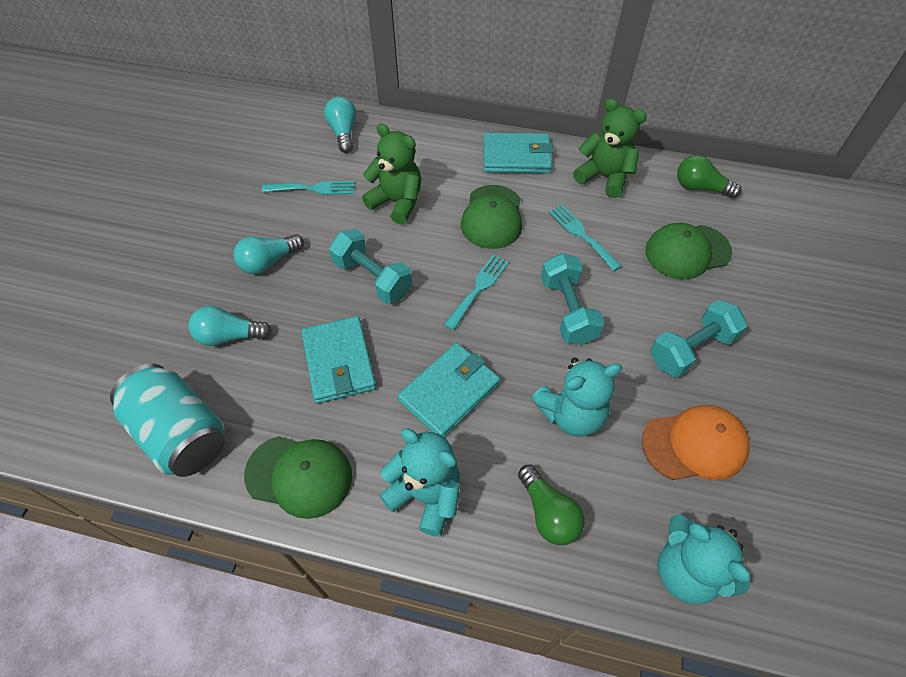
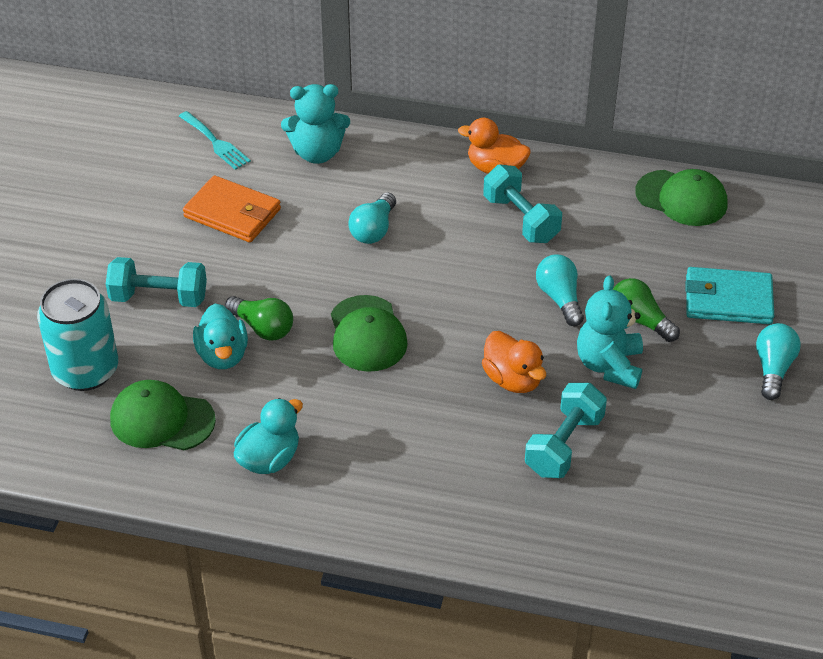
green teddy bear: 2 -> 0
orange cap: 1 -> 0
orange duck: 0 -> 2
orange wallet: 0 -> 1
turquoise duck: 0 -> 2
turquoise fork: 3 -> 1
turquoise teddy bear: 3 -> 2
turquoise wallet: 3 -> 1

